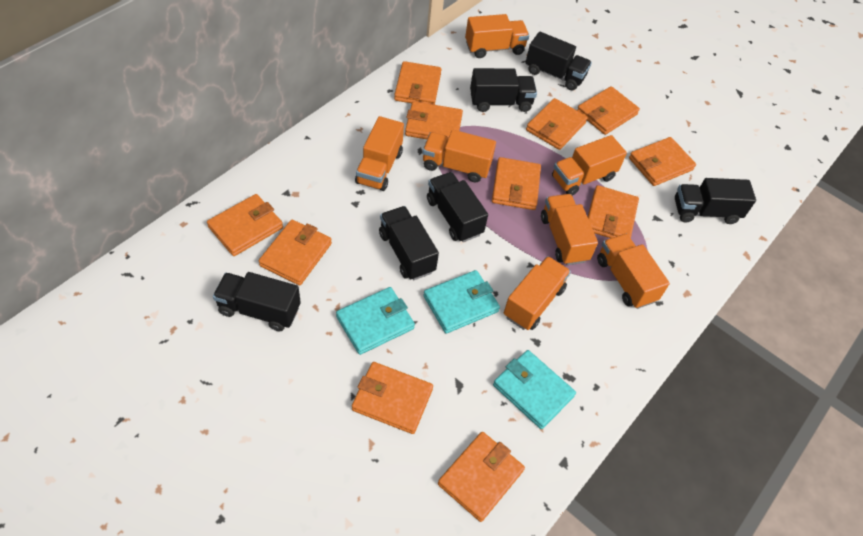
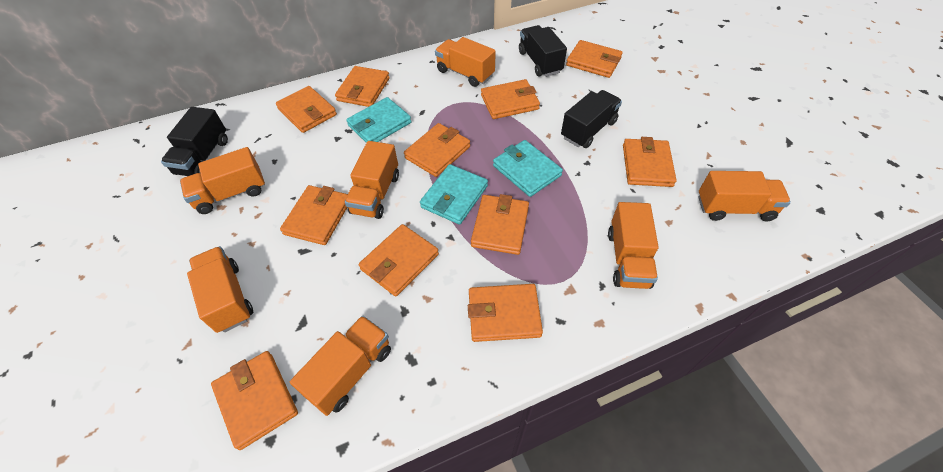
black truck: 6 -> 3

